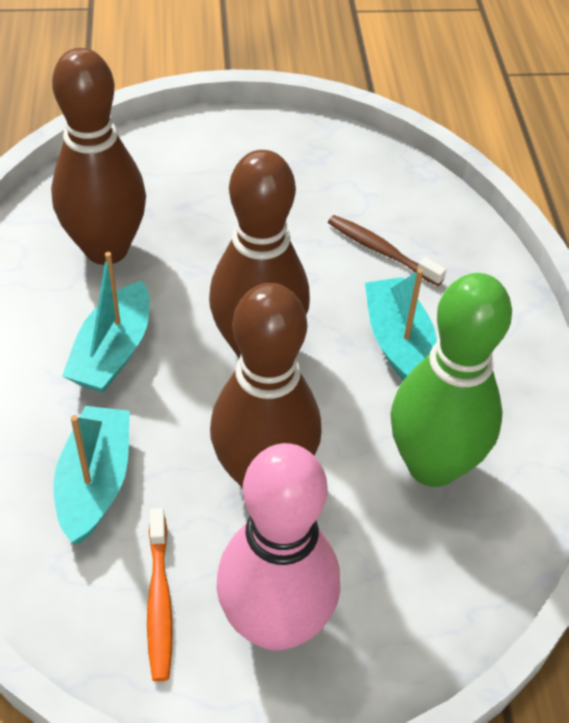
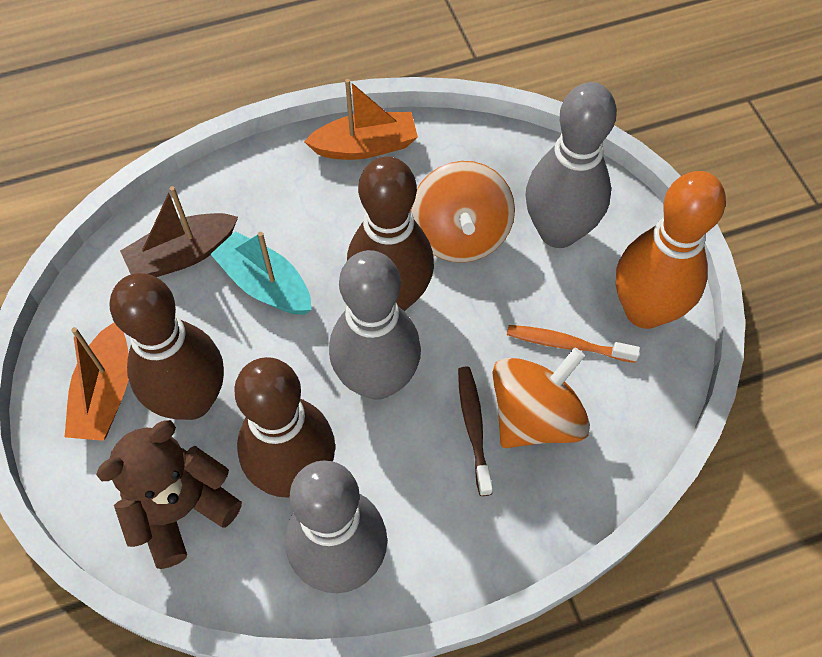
brown boat: 0 -> 1
brown teddy bear: 0 -> 1
green bowling pin: 1 -> 0
grey bowling pin: 0 -> 3
orange boat: 0 -> 2
orange bowling pin: 0 -> 1
orange spinning top: 0 -> 2
pink bowling pin: 1 -> 0
turquoise boat: 3 -> 1

